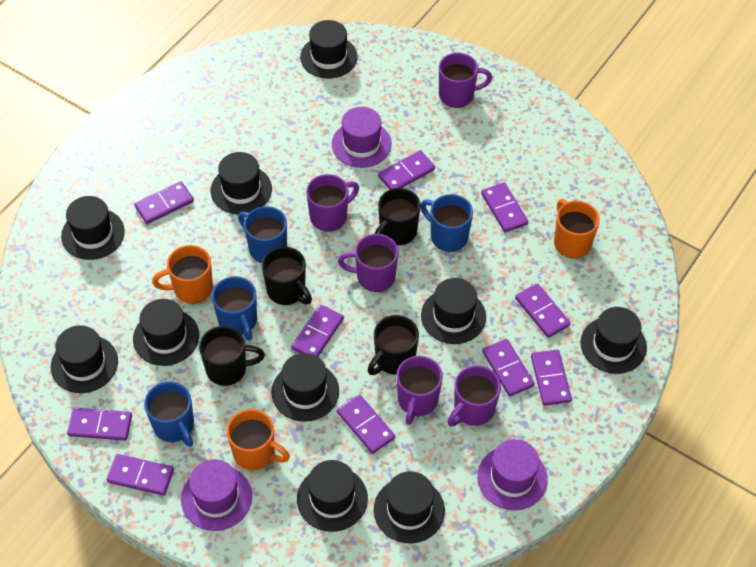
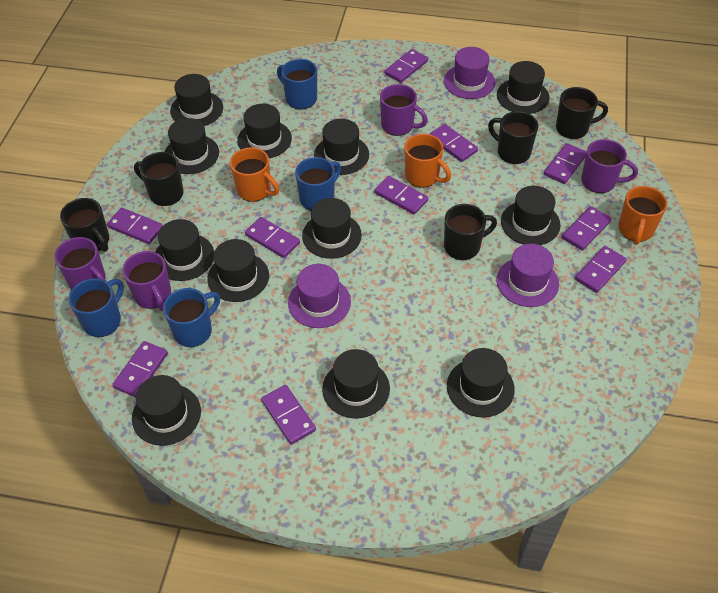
black hat: 10 -> 12
black mug: 4 -> 5
purple mug: 5 -> 4

